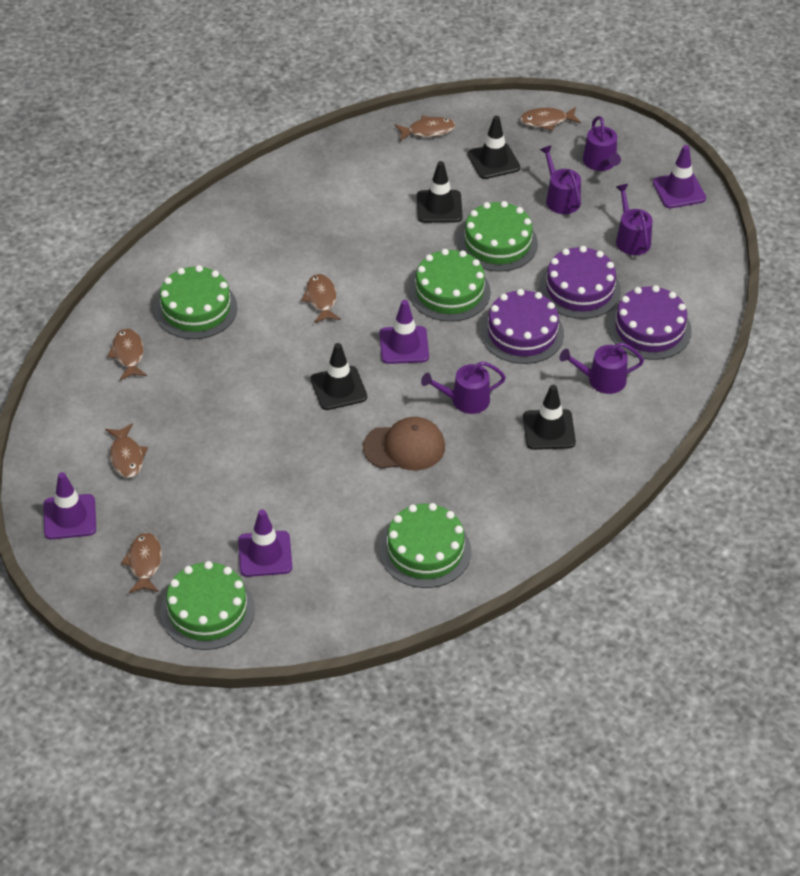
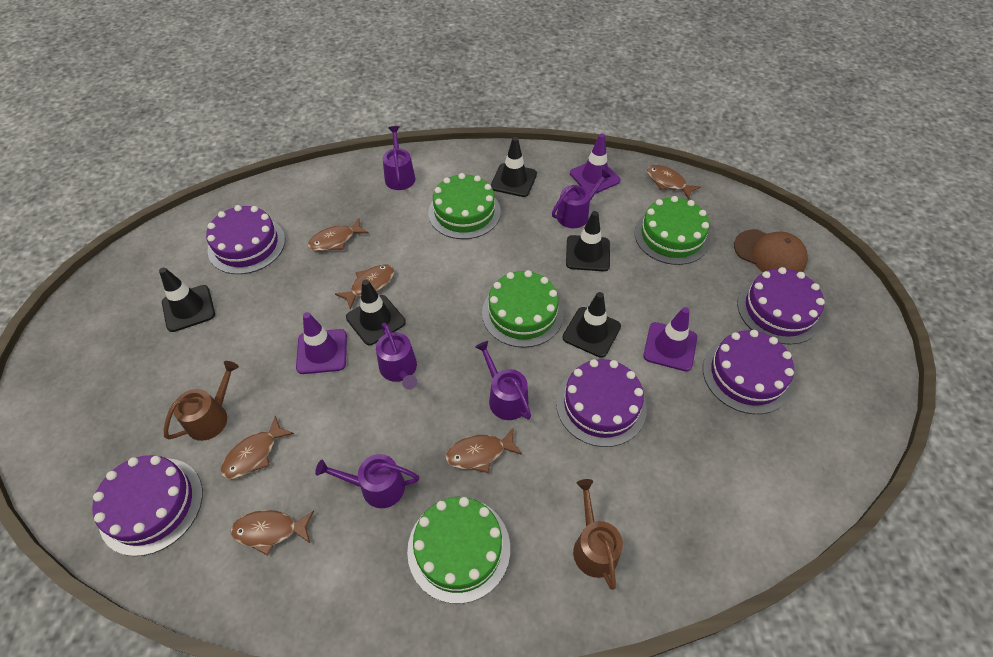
black traffic cone: 4 -> 5
brown watering can: 0 -> 2
green cake: 5 -> 4
purple cake: 3 -> 5
purple traffic cone: 4 -> 3

